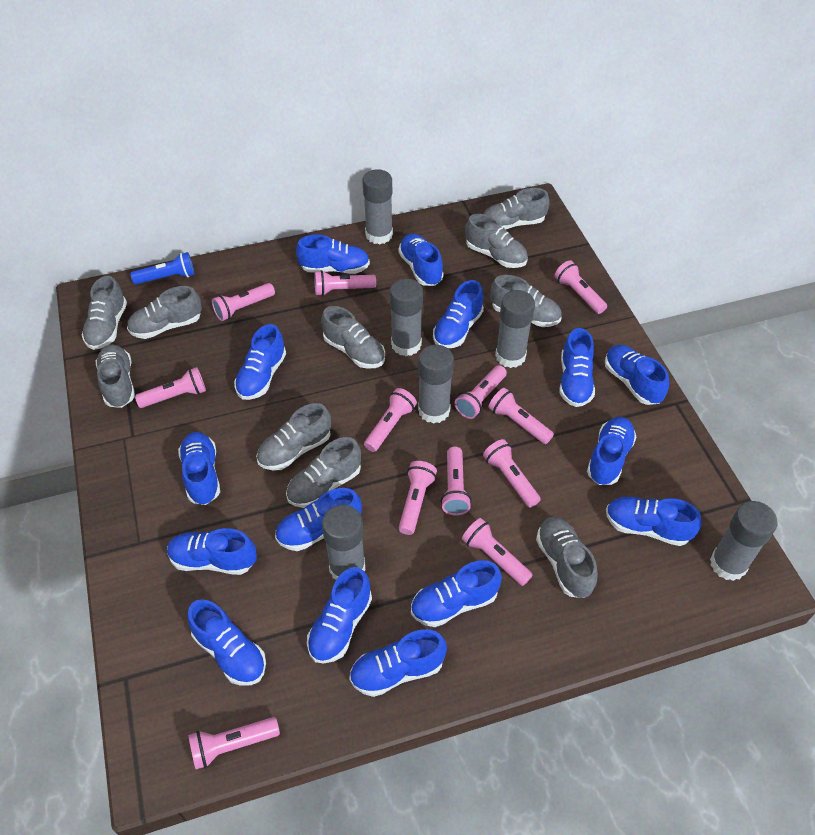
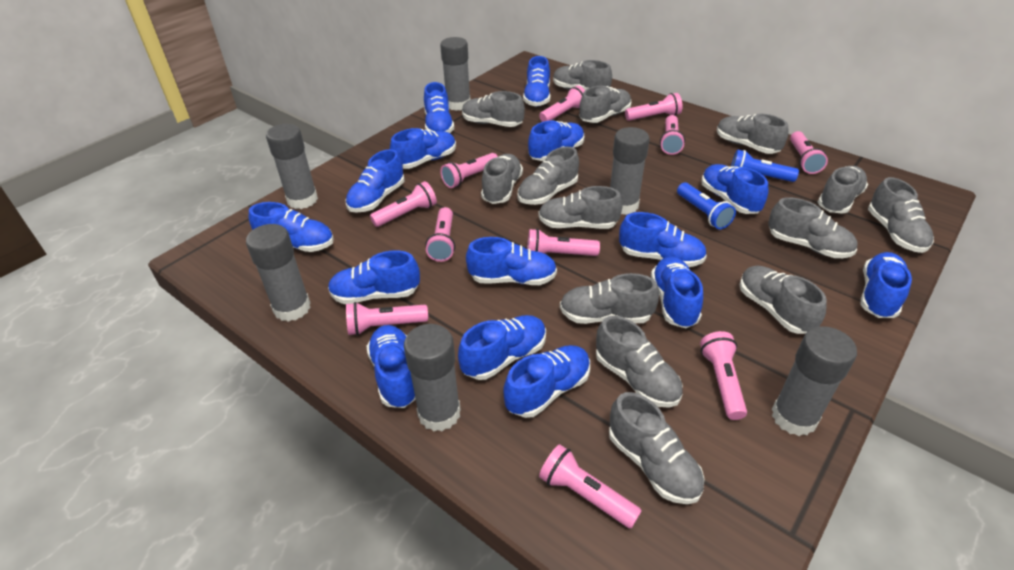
blue flashlight: 1 -> 2
grey shoe: 10 -> 14
pink flashlight: 12 -> 11

